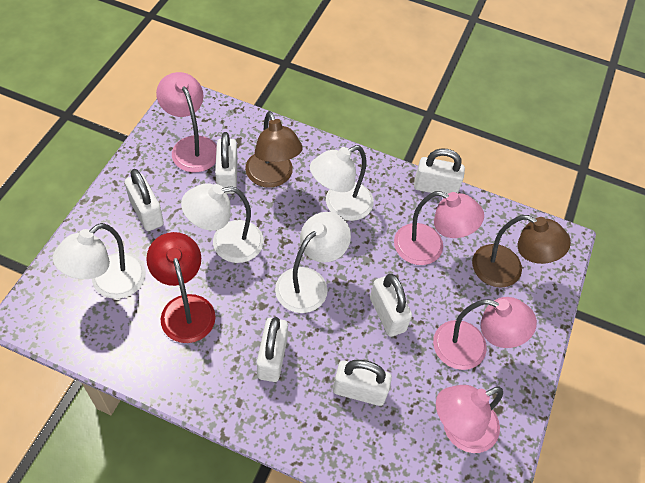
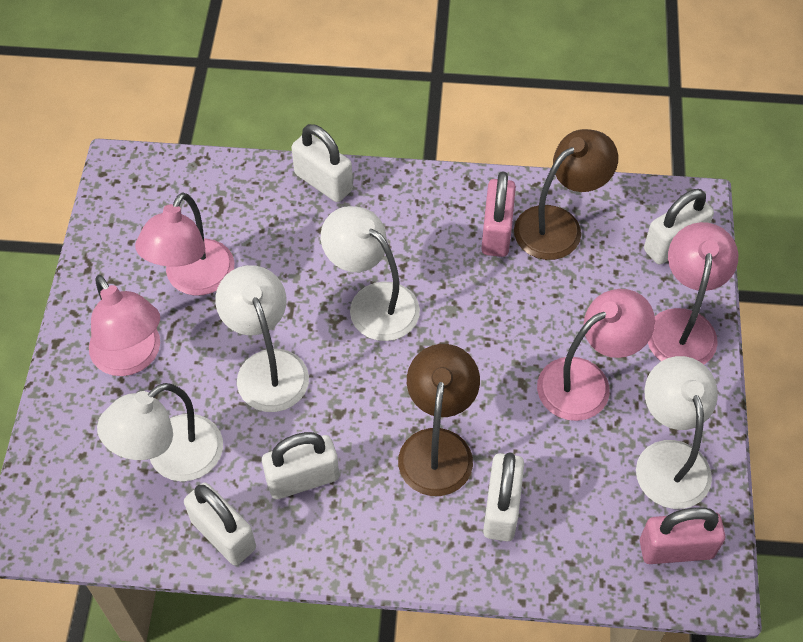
pink padlock: 0 -> 2
red lamp: 1 -> 0
white padlock: 6 -> 5

